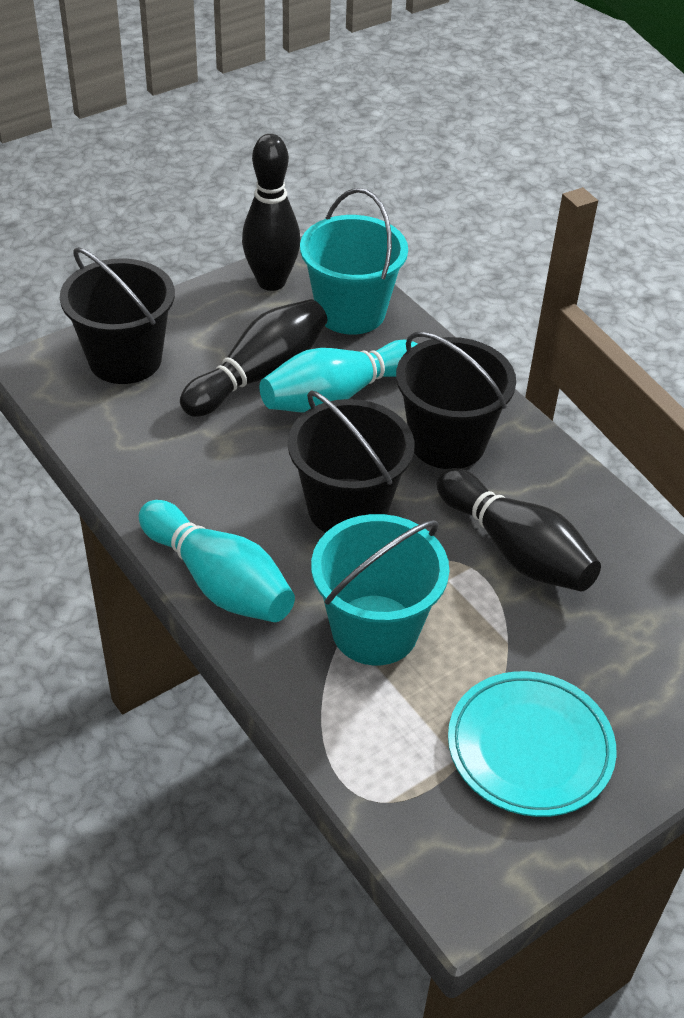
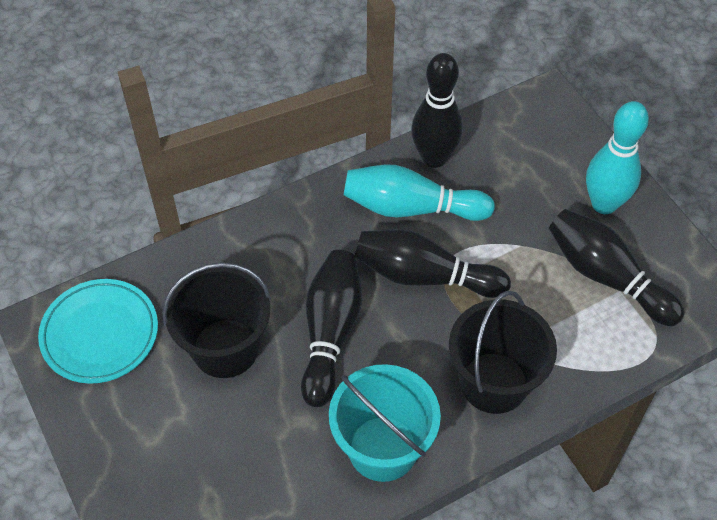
black bowling pin: 3 -> 4
black bucket: 3 -> 2
turquoise bucket: 2 -> 1

